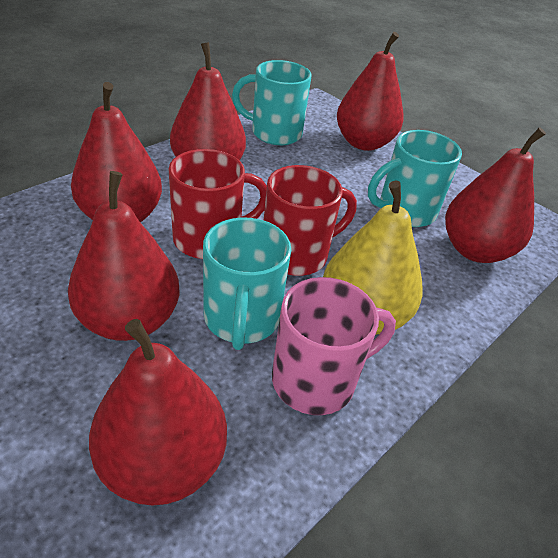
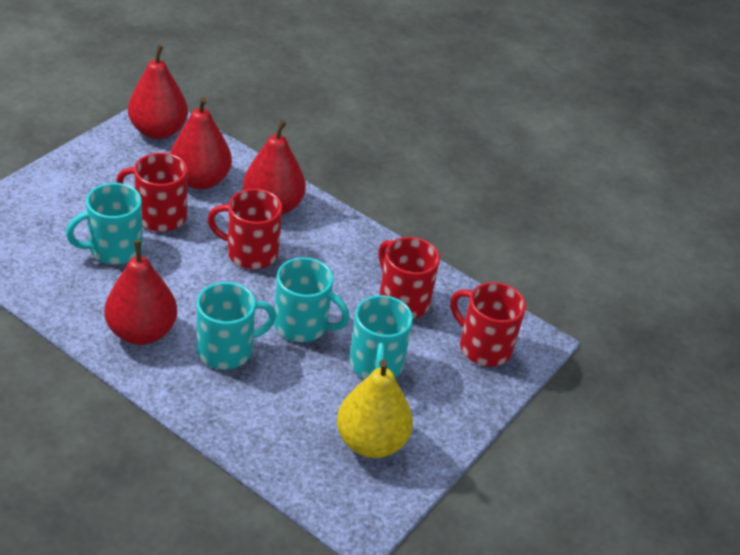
pink mug: 1 -> 0
red mug: 2 -> 4
red pear: 6 -> 4
turquoise mug: 3 -> 4

